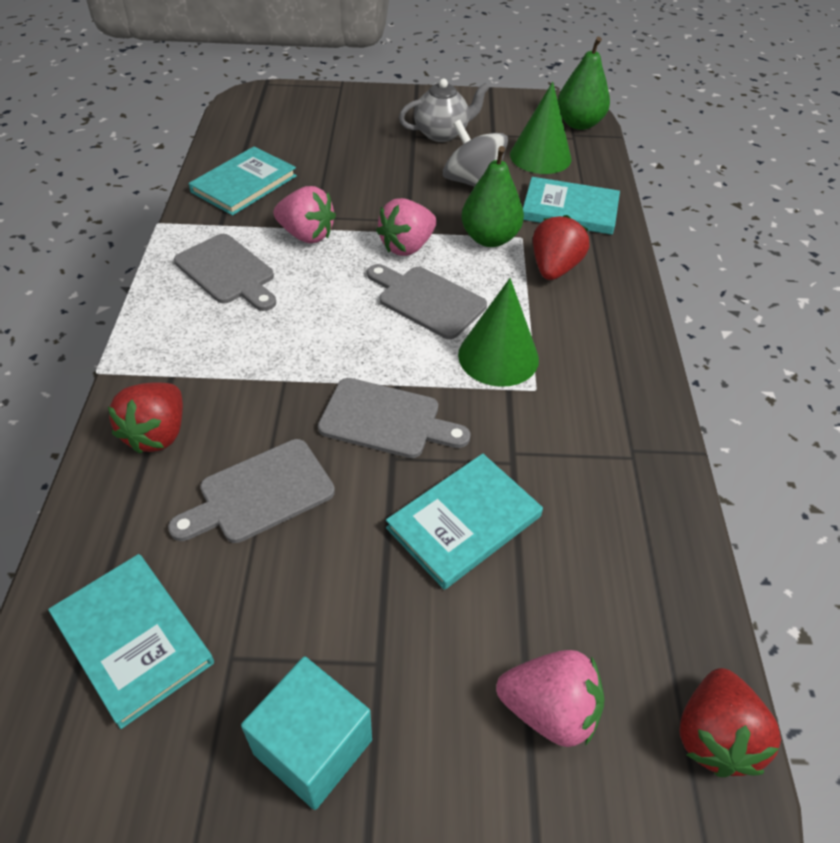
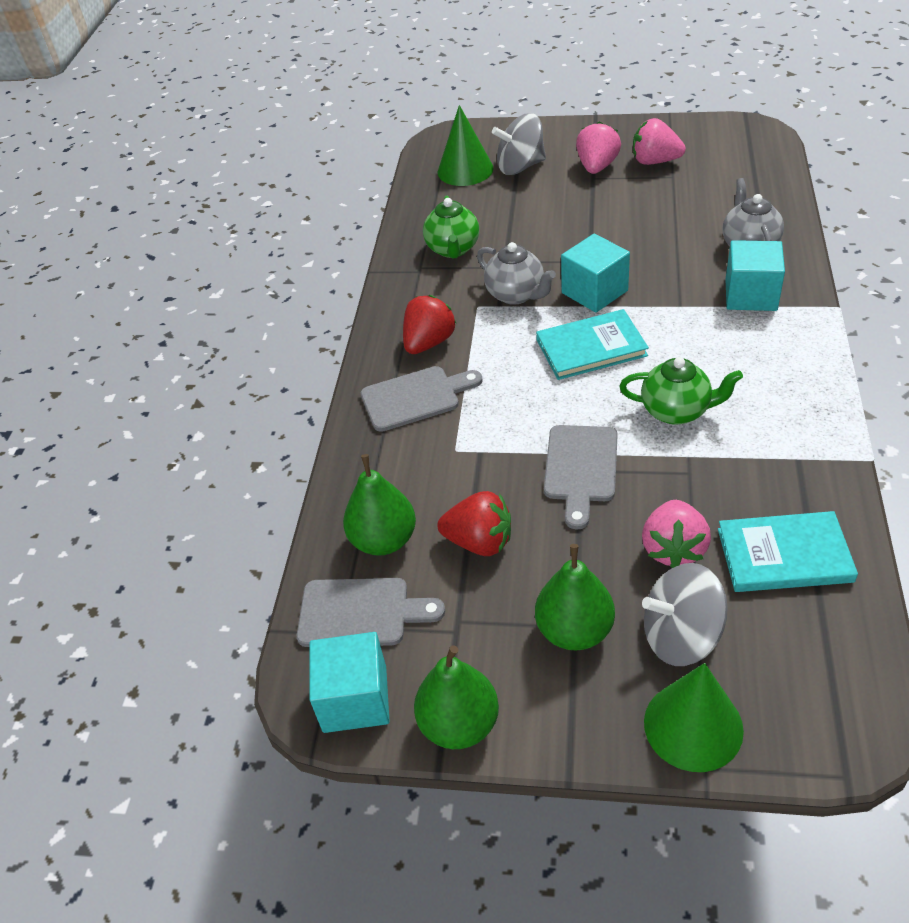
green pear: 2 -> 3
green teapot: 0 -> 2
grey cutting board: 4 -> 3
grey spinning top: 1 -> 2
grey teapot: 1 -> 2
red strawberry: 3 -> 2
turquoise book: 4 -> 2
turquoise cube: 1 -> 3

